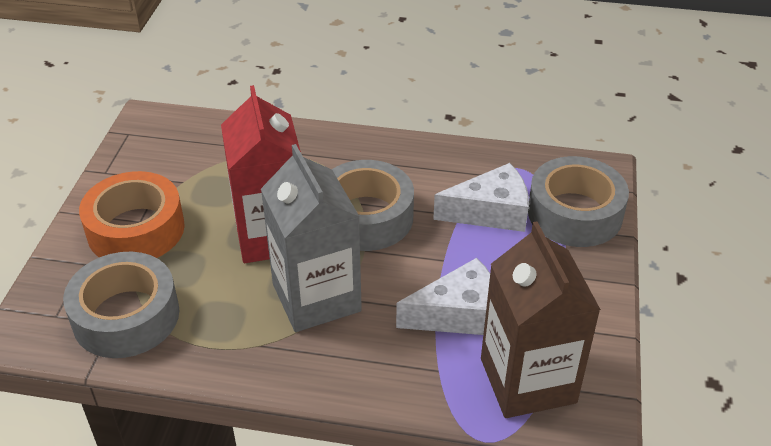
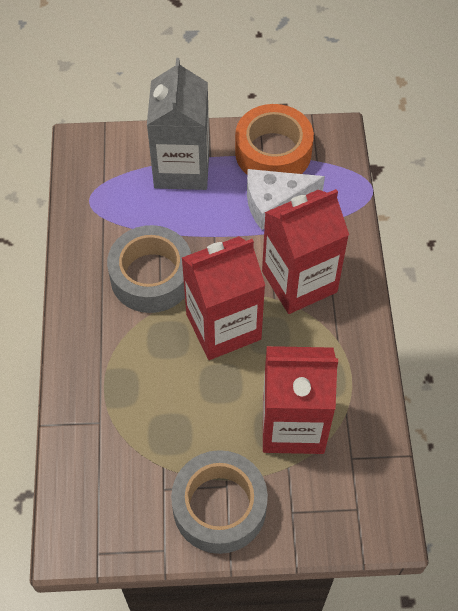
brown carton: 1 -> 0
grey tape: 3 -> 2
red carton: 1 -> 3
white cheese: 2 -> 1

